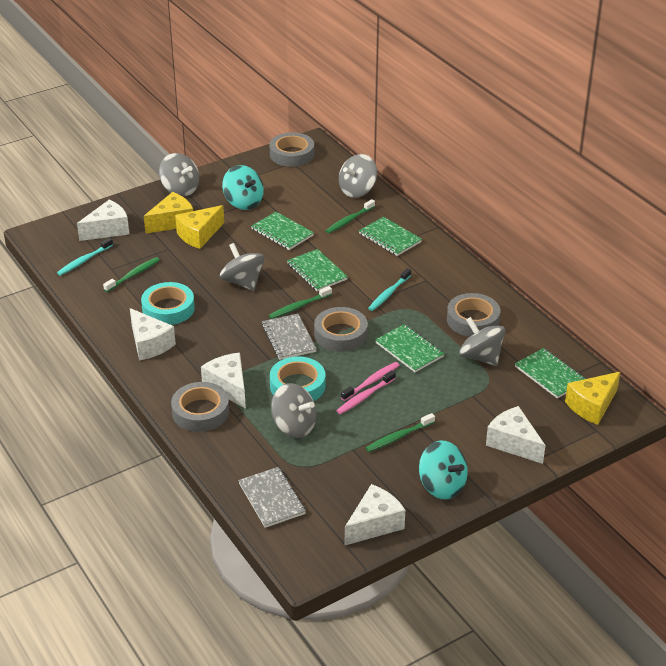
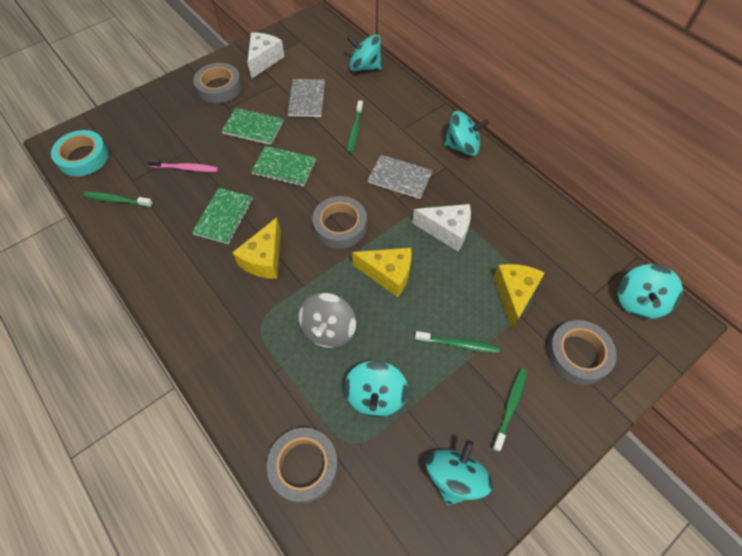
green notebook: 5 -> 3
grey spinning top: 5 -> 1
pink toothbrush: 2 -> 1
turquoise spinning top: 2 -> 5
turquoise tape: 2 -> 1
turquoise toothbrush: 2 -> 0
white cheese: 5 -> 2

